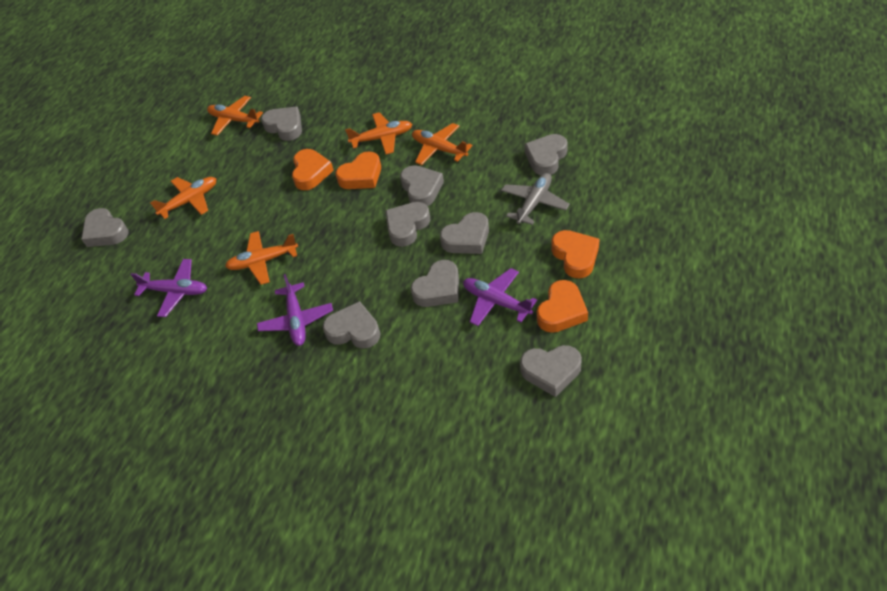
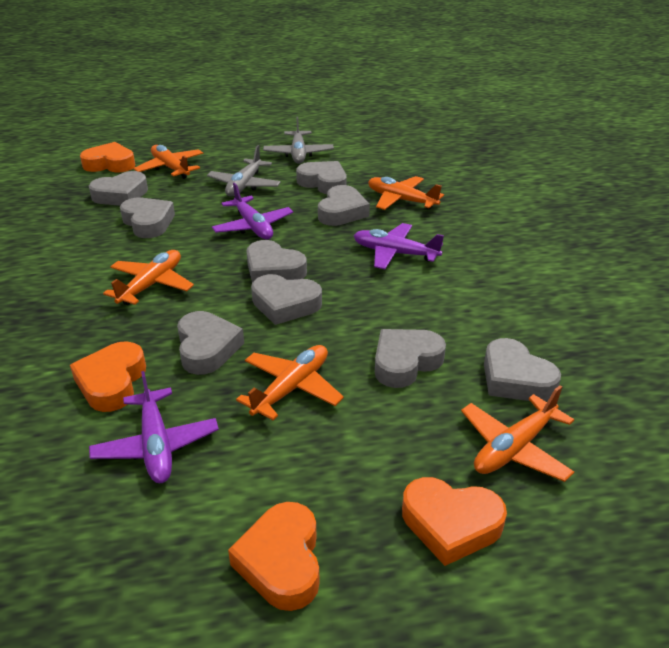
grey plane: 1 -> 2

